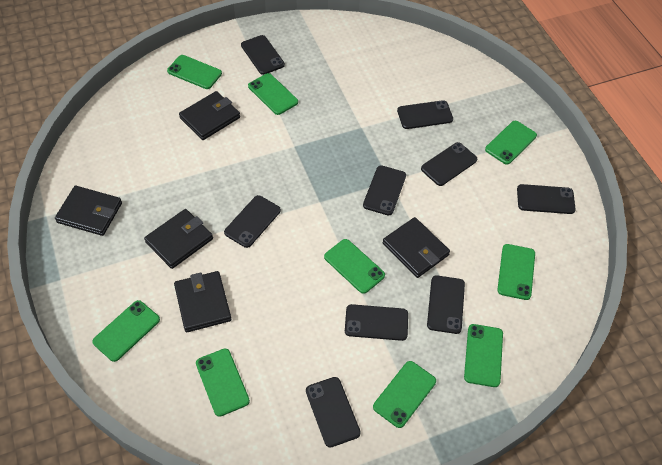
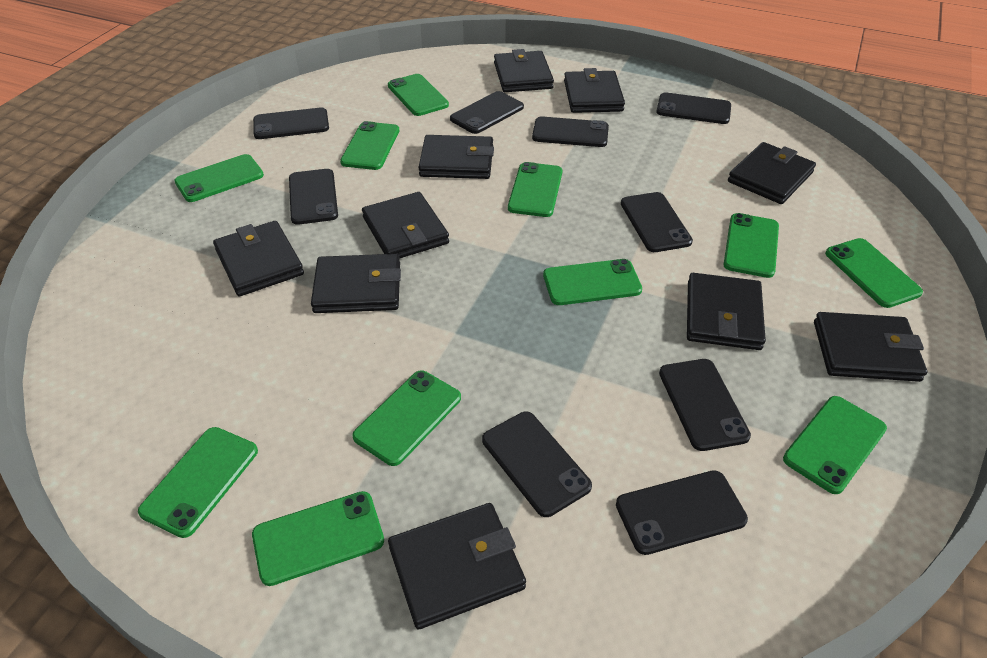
black wallet: 5 -> 10
green phone: 9 -> 11

